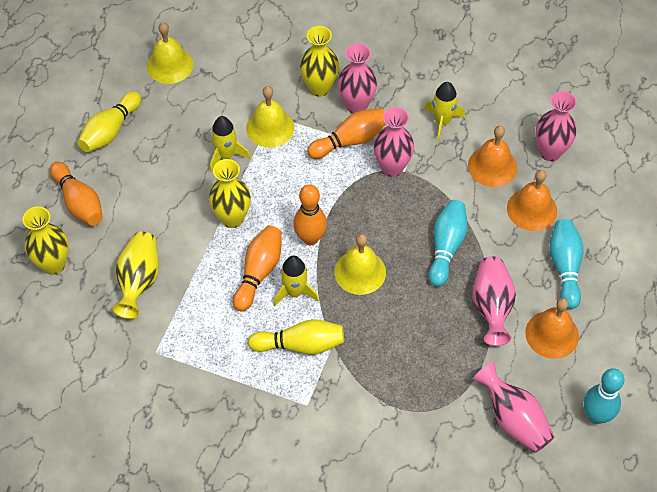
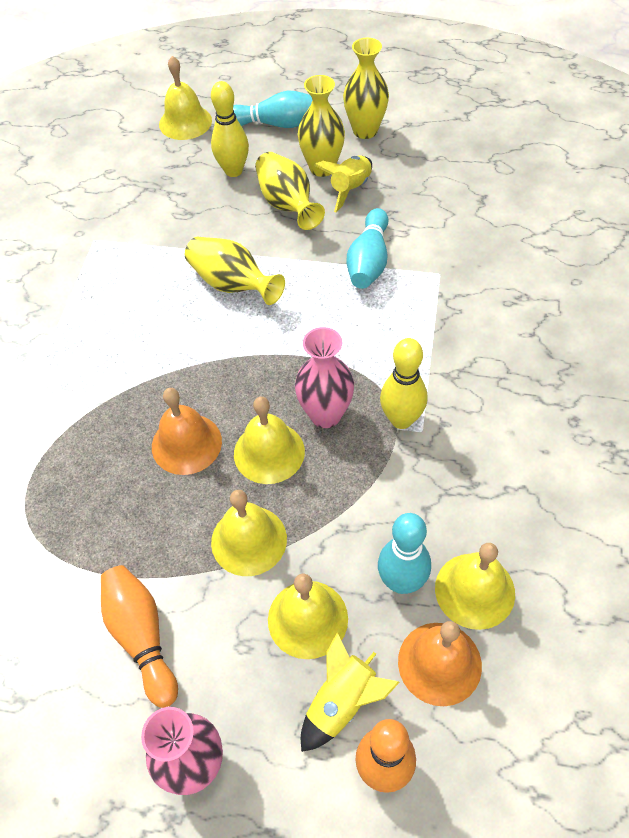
orange bell: 3 -> 2
orange bowling pin: 4 -> 2
pink vase: 5 -> 2
yellow bell: 3 -> 5
yellow rocket: 3 -> 2

